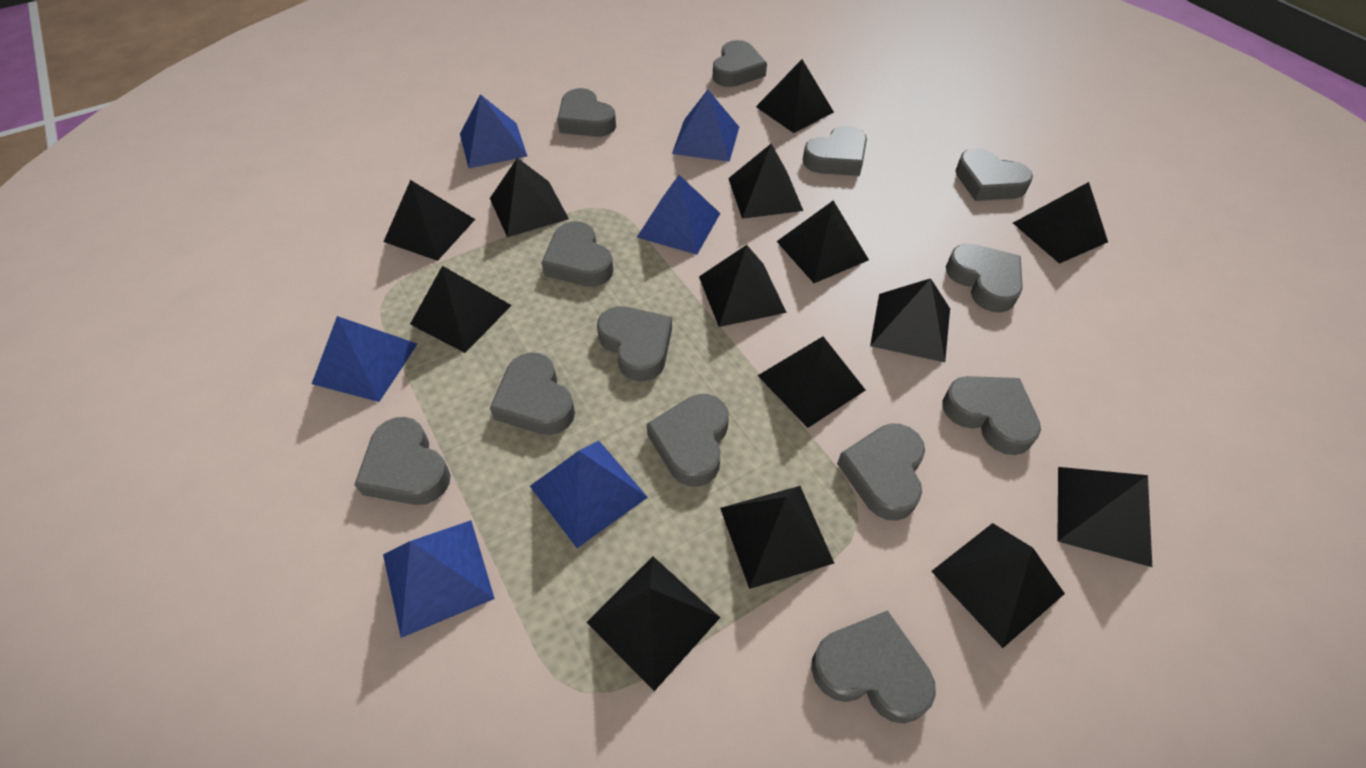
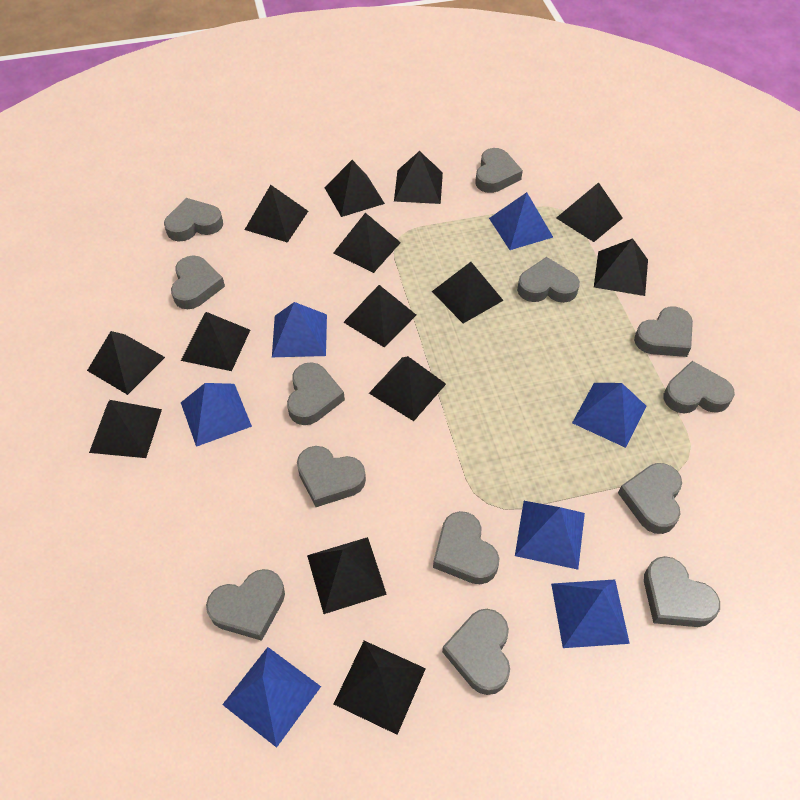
blue pyramid: 6 -> 7

